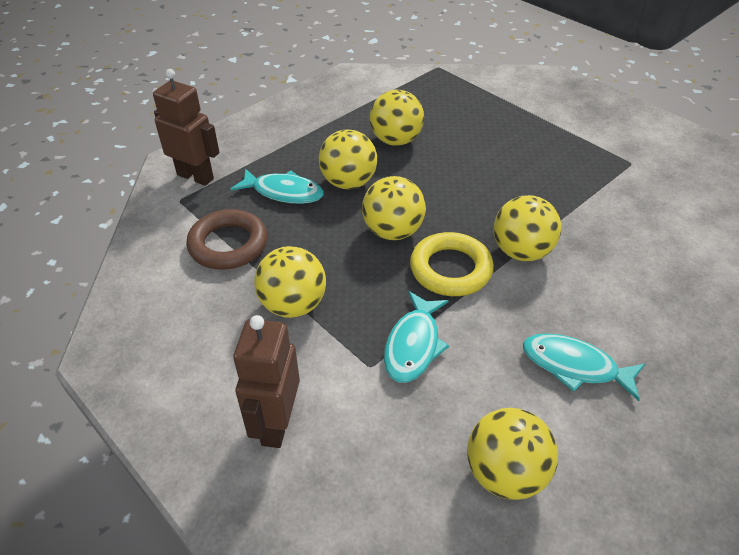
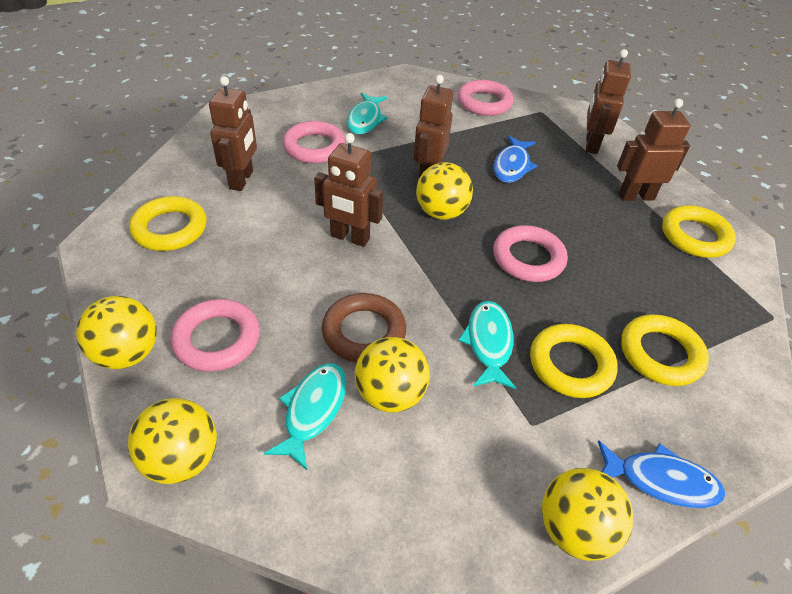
blue fish: 0 -> 2
brown robot: 2 -> 5
pink ring: 0 -> 4
yellow ball: 6 -> 5
yellow ring: 1 -> 4

